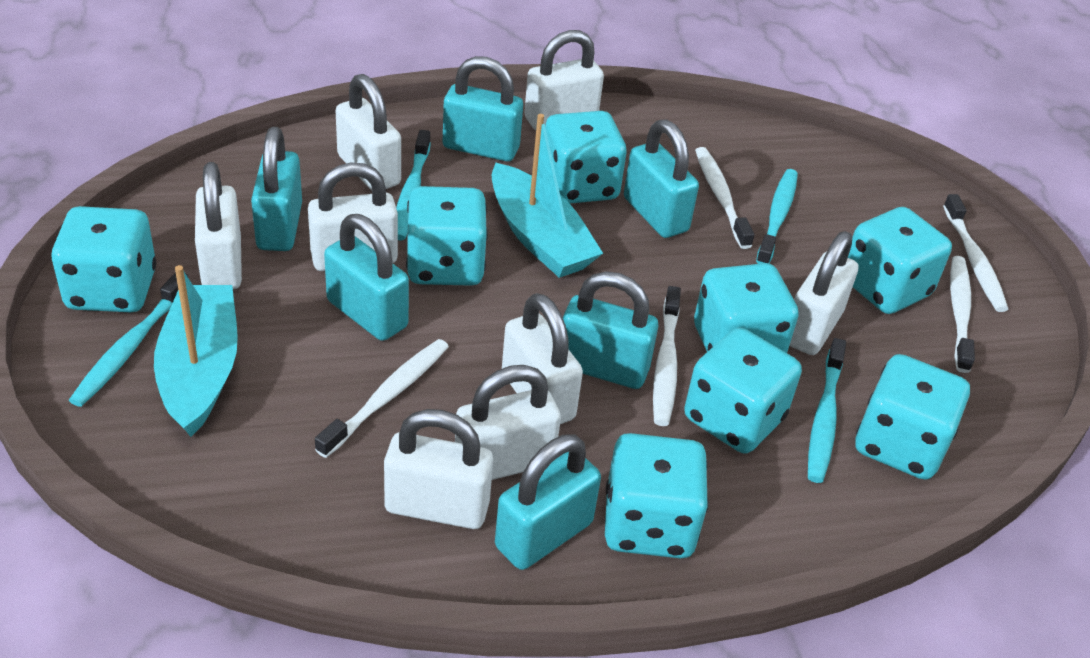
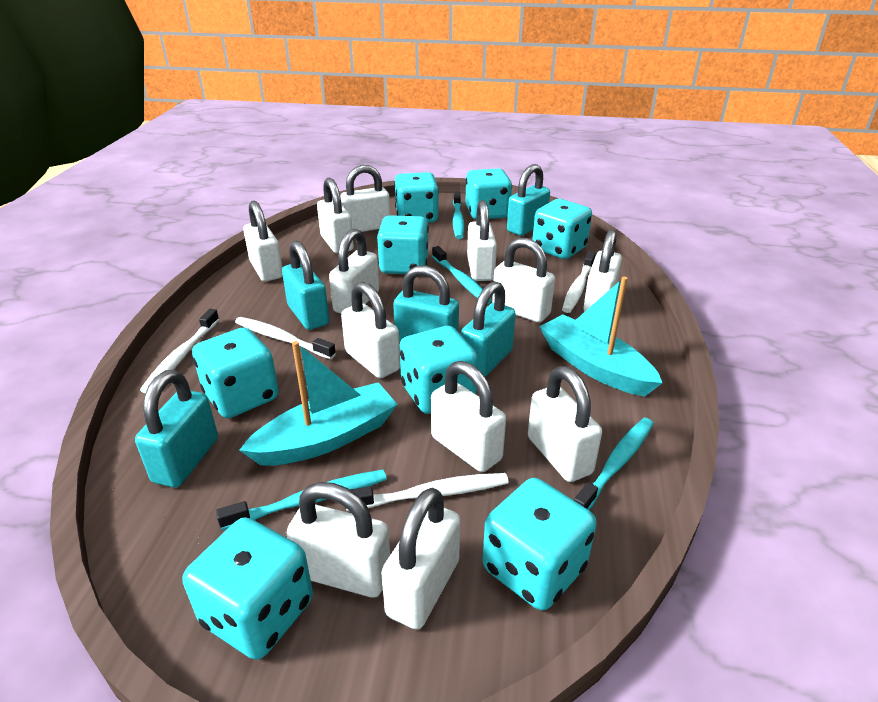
turquoise padlock: 6 -> 5
white padlock: 8 -> 12
white toothbrush: 5 -> 4

